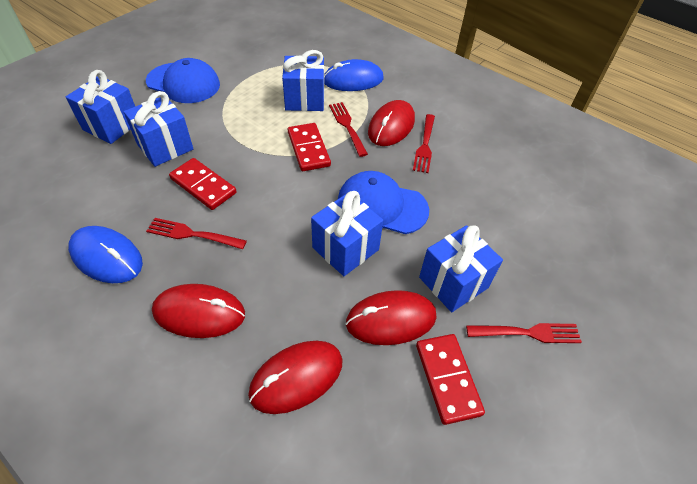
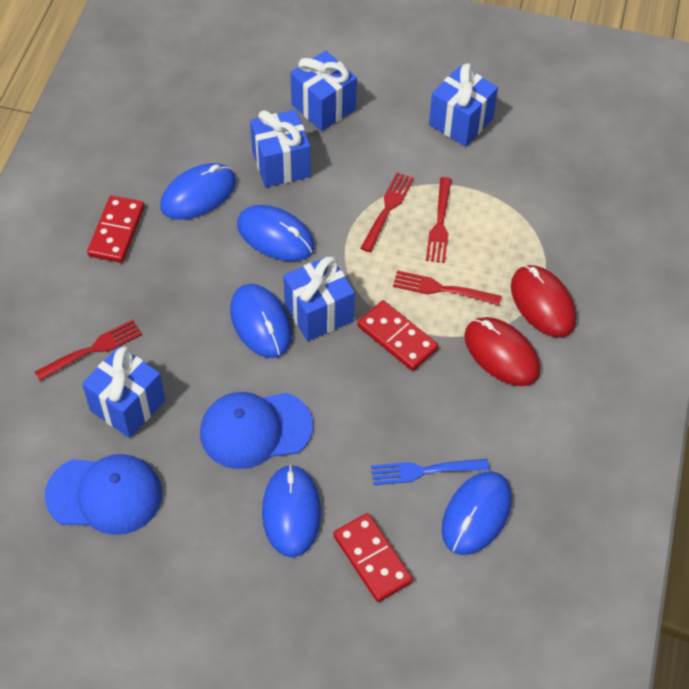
blue fork: 0 -> 1
blue mouse: 2 -> 5
red mouse: 4 -> 2

